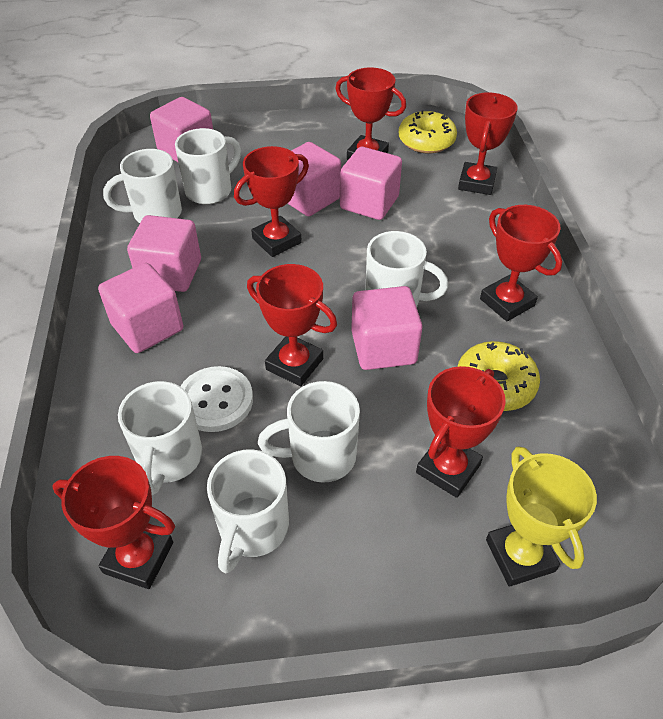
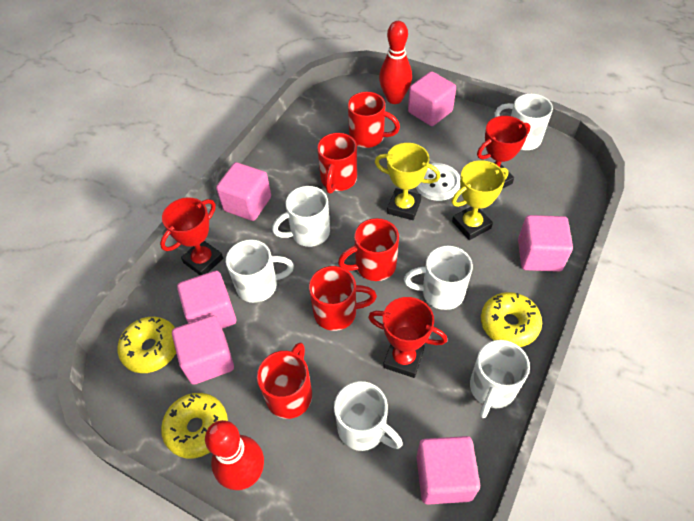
red bowling pin: 0 -> 2
red mug: 0 -> 5
red trophy: 7 -> 3
yellow donut: 2 -> 3
yellow trophy: 1 -> 2

